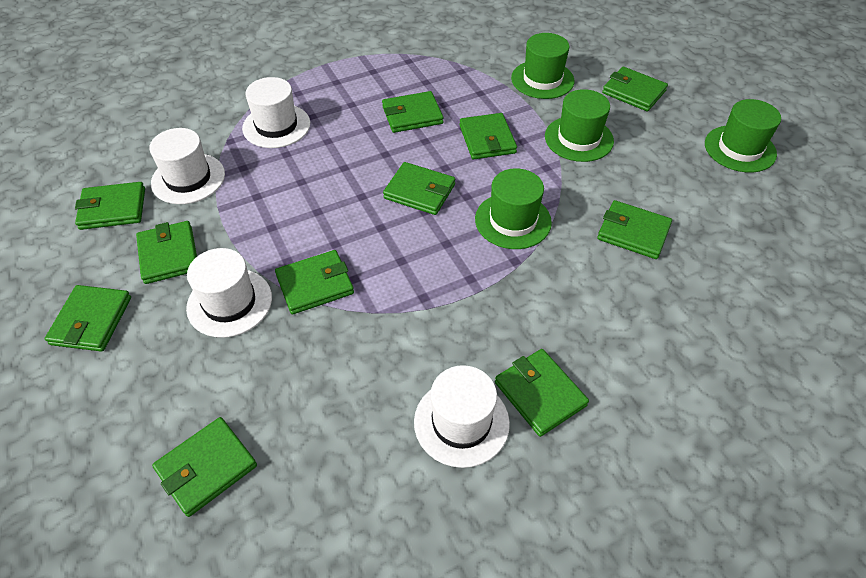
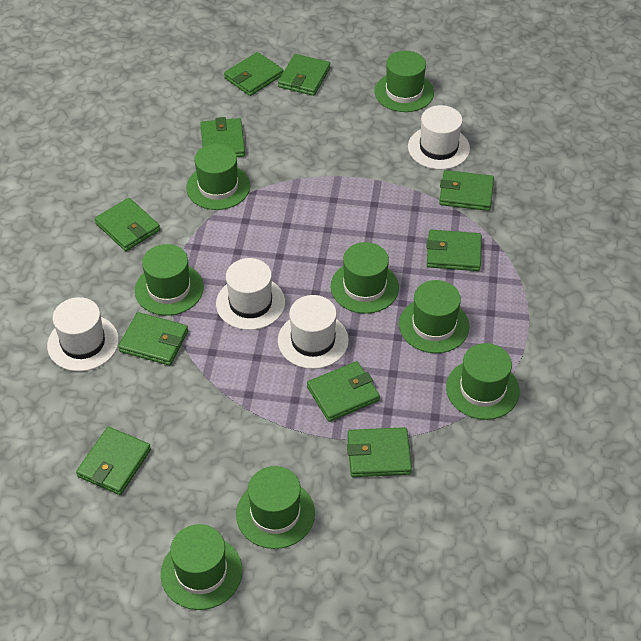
green hat: 4 -> 8
green wallet: 11 -> 10

